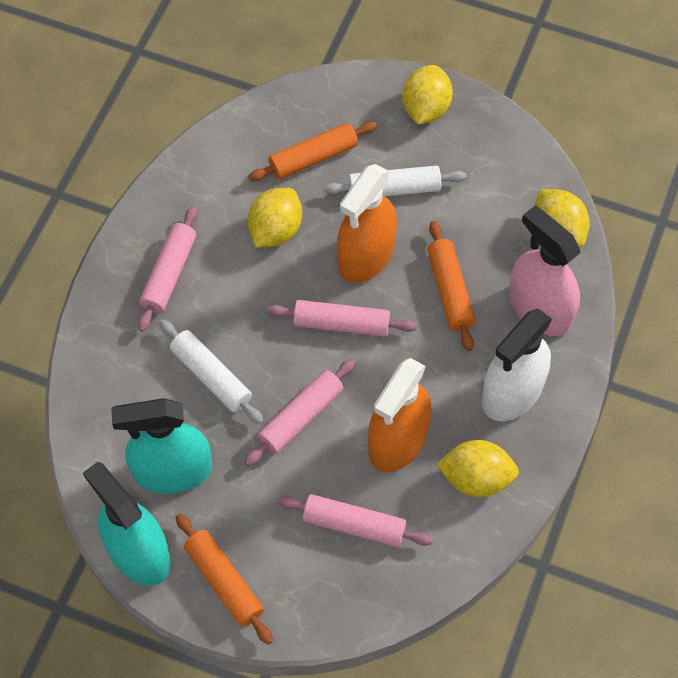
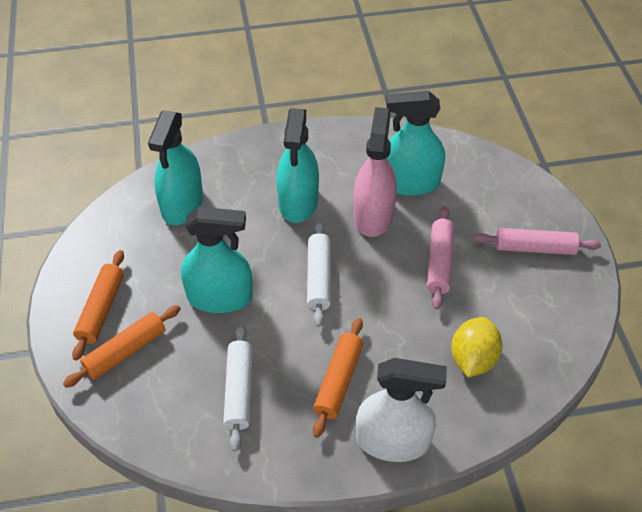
orange spray bottle: 2 -> 0
pink rolling pin: 4 -> 2
turquoise spray bottle: 2 -> 4
yellow lemon: 4 -> 1

